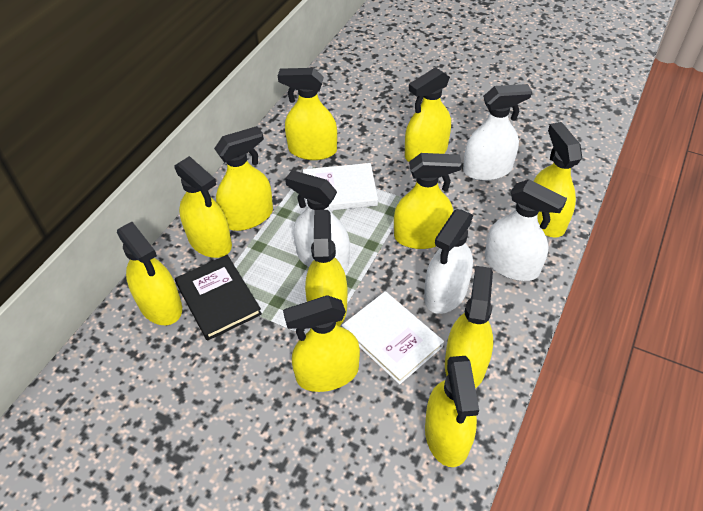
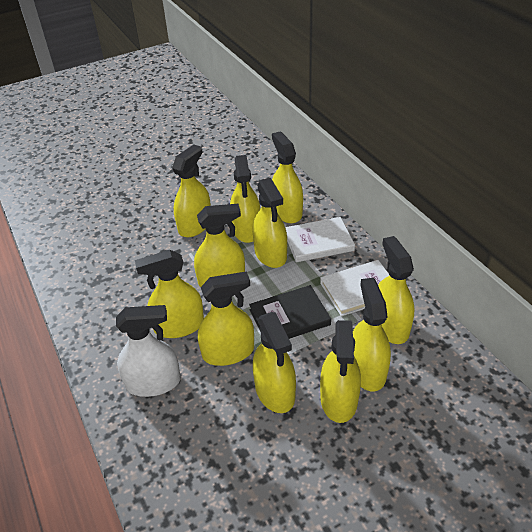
white spray bottle: 4 -> 1

